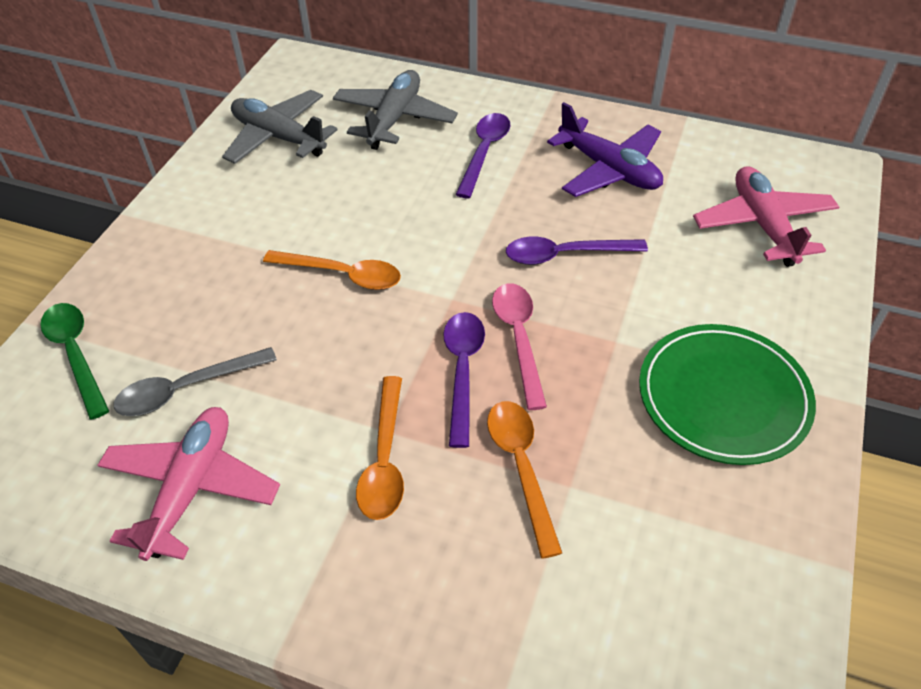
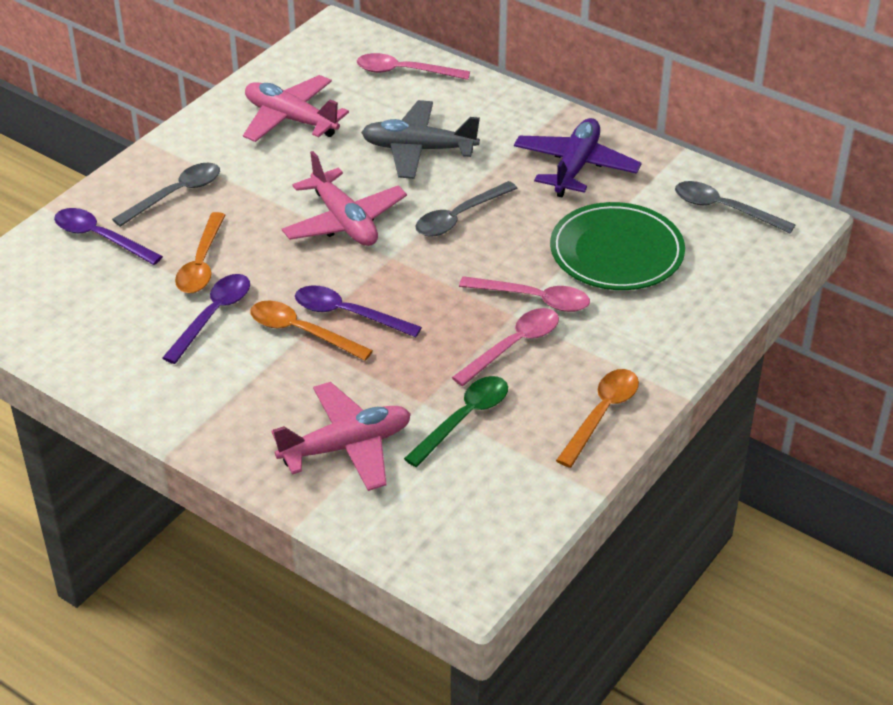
grey plane: 2 -> 1
grey spoon: 1 -> 3
pink plane: 2 -> 3
pink spoon: 1 -> 3

